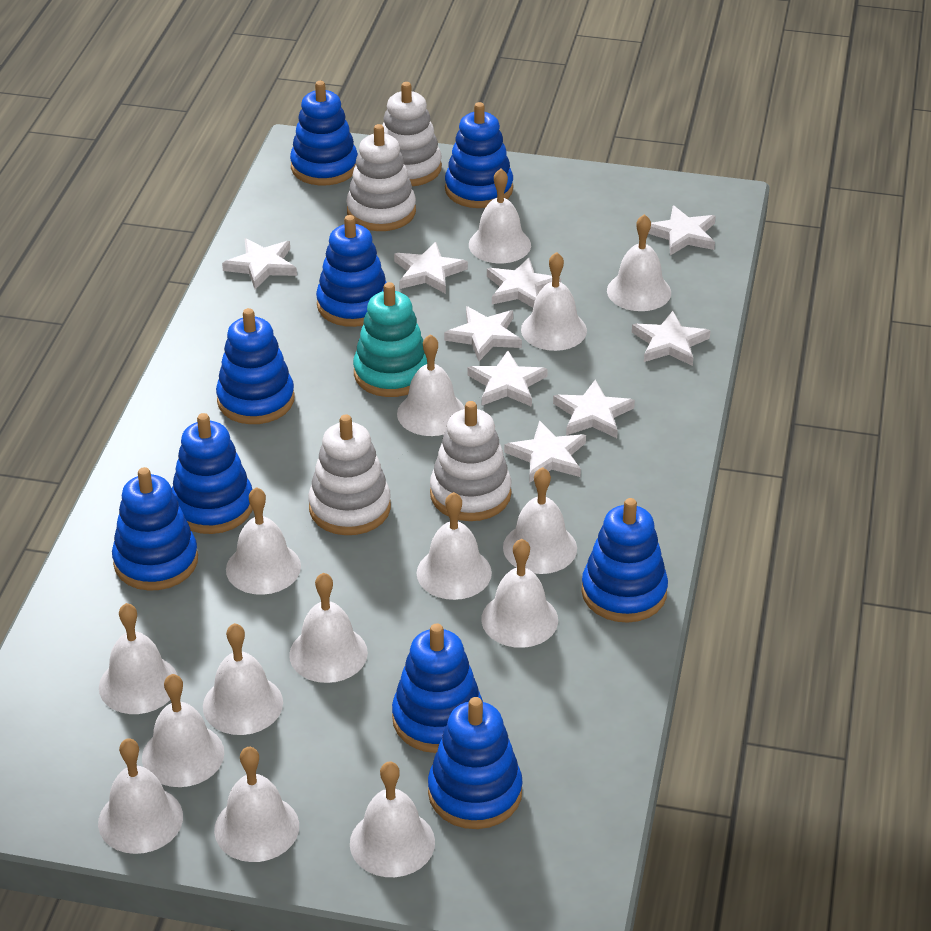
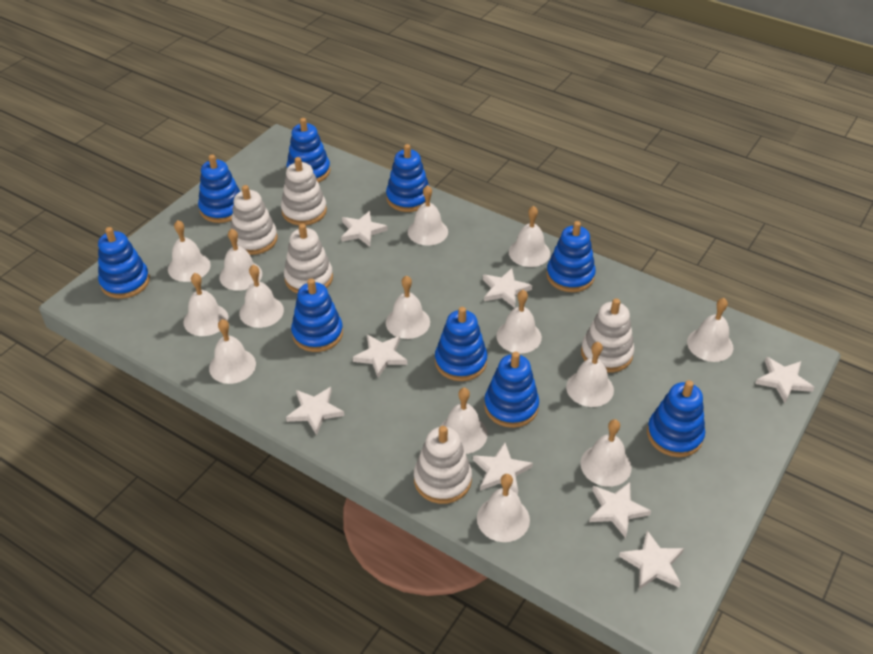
turquoise stacking toy: 1 -> 0
white bell: 15 -> 14
white stacking toy: 4 -> 5
white star: 9 -> 8

